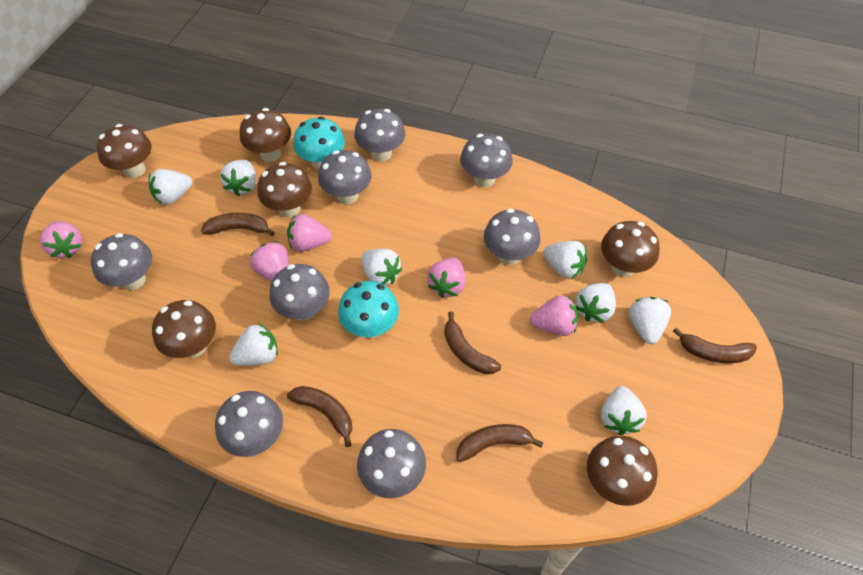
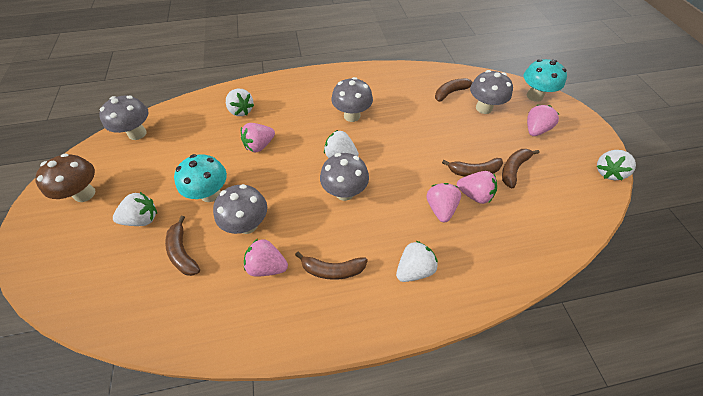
brown mushroom: 6 -> 1
grey mushroom: 8 -> 5
white strawberry: 8 -> 5

